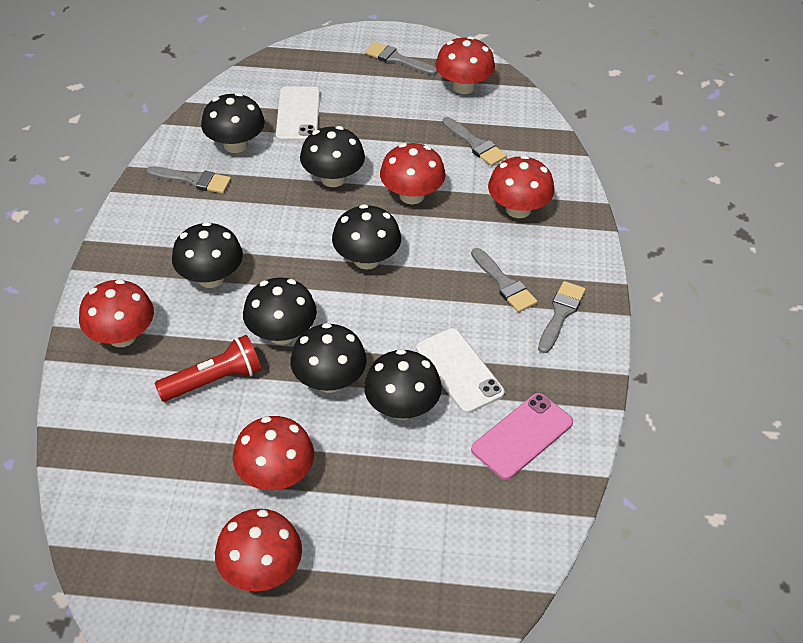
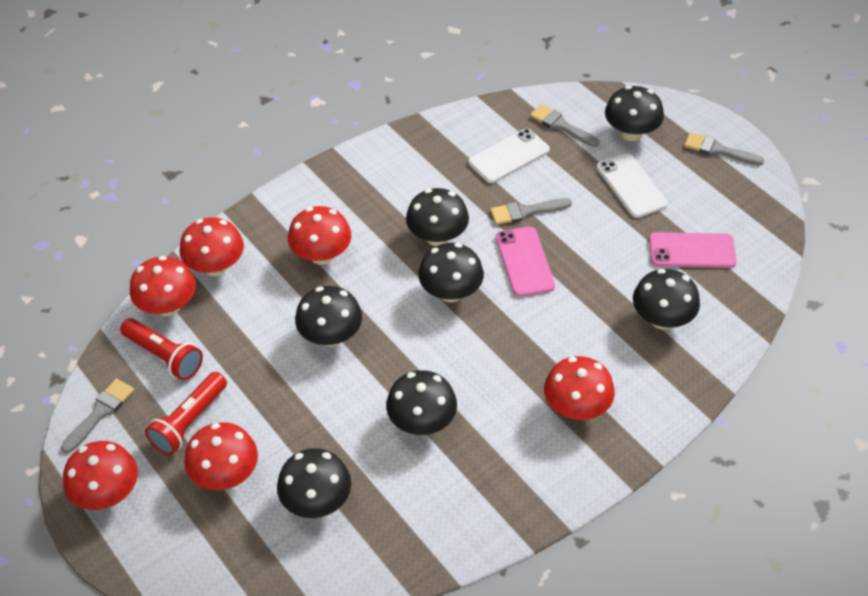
grey brush: 5 -> 4
pink phone: 1 -> 2
red flashlight: 1 -> 2

